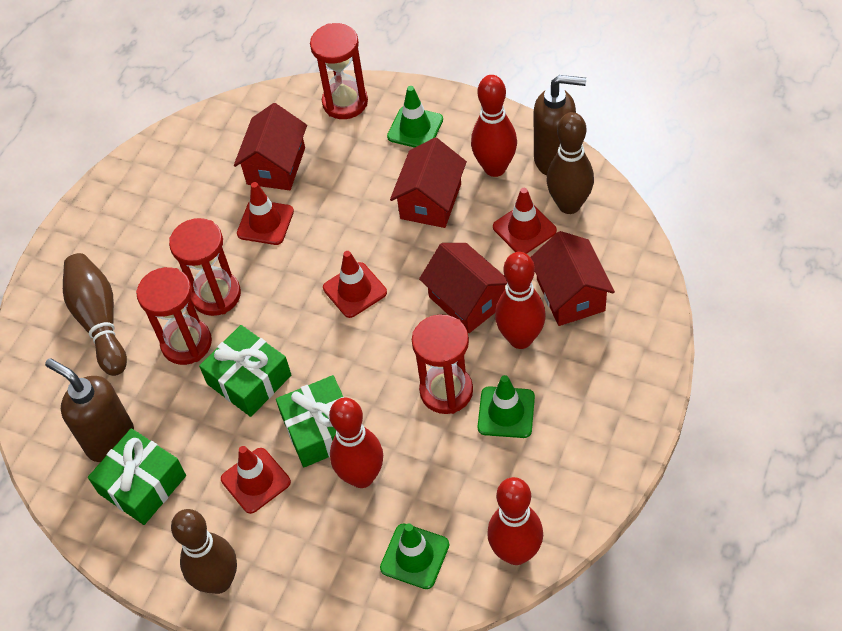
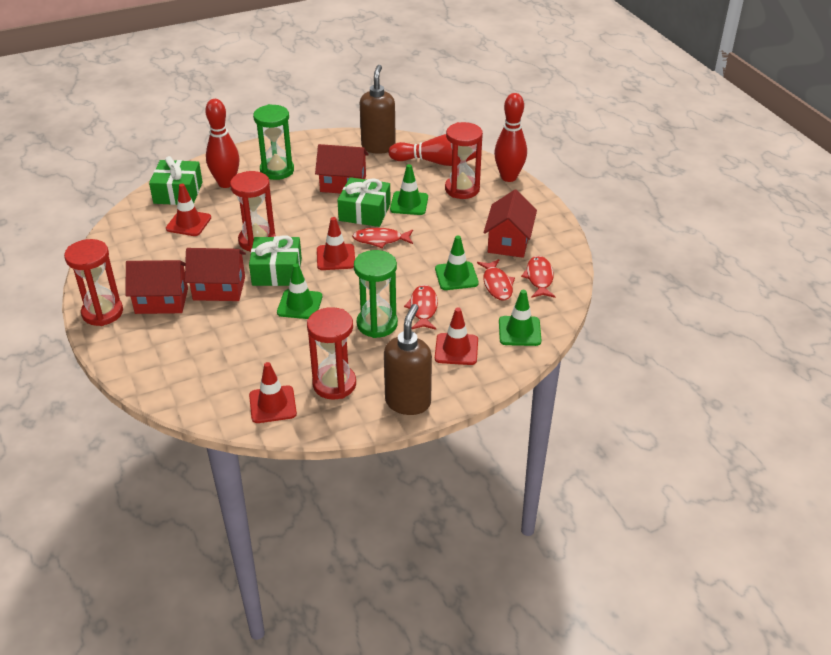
brown bowling pin: 3 -> 0
green hourglass: 0 -> 2
green traffic cone: 3 -> 4
red bowling pin: 4 -> 3
red fish: 0 -> 4

